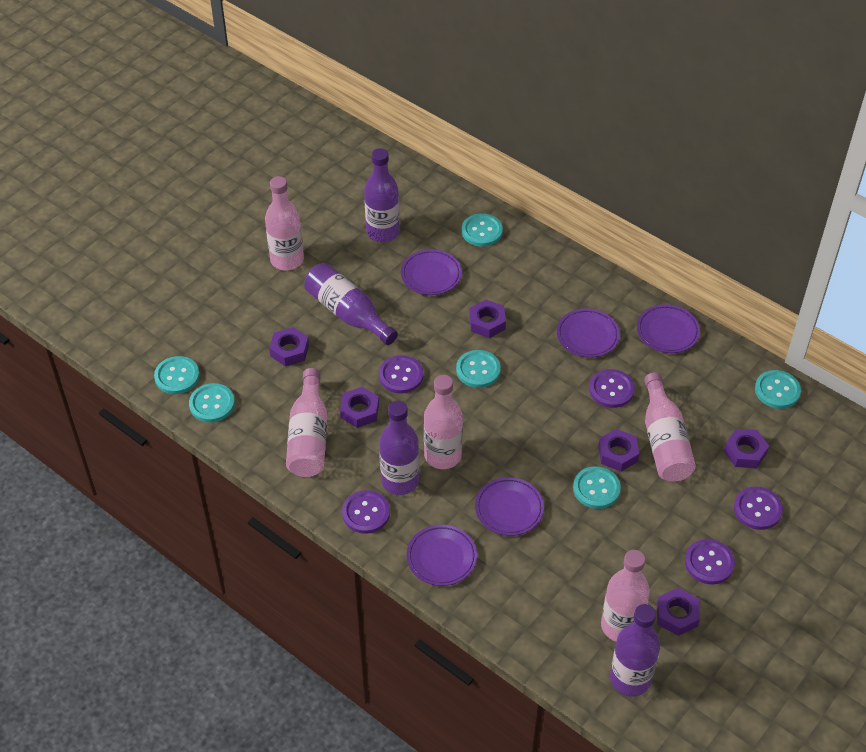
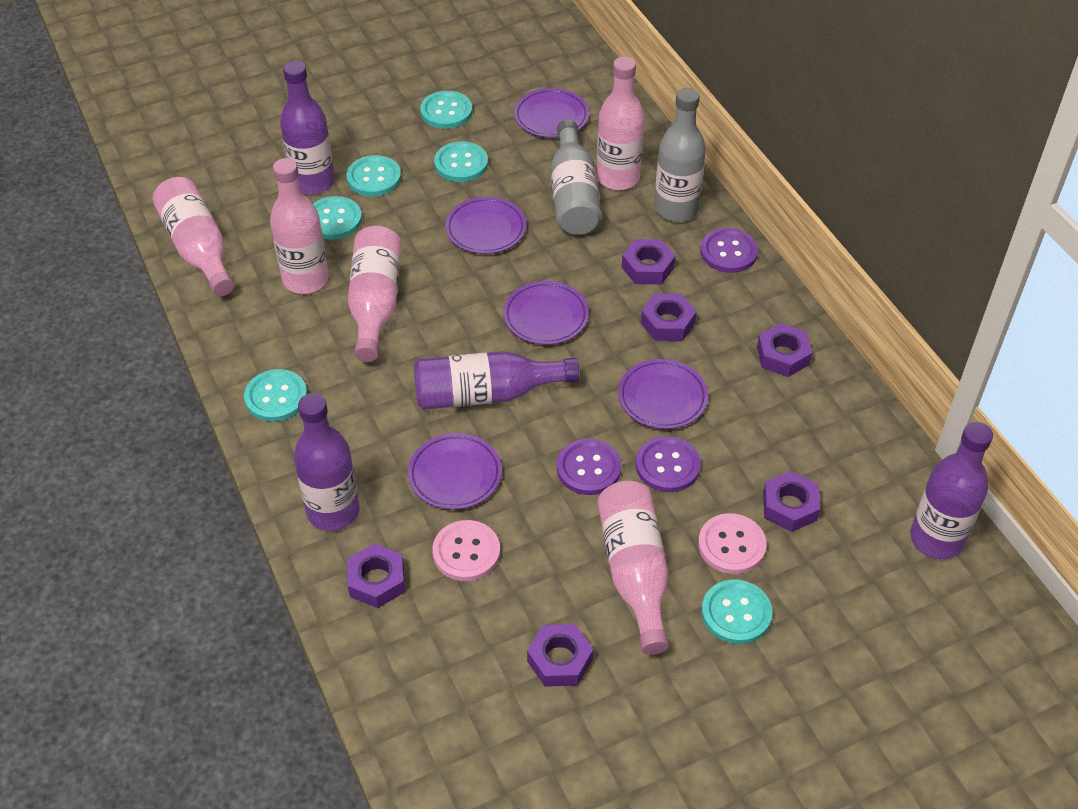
grey bottle: 0 -> 2
pink button: 0 -> 2
purple button: 5 -> 3

